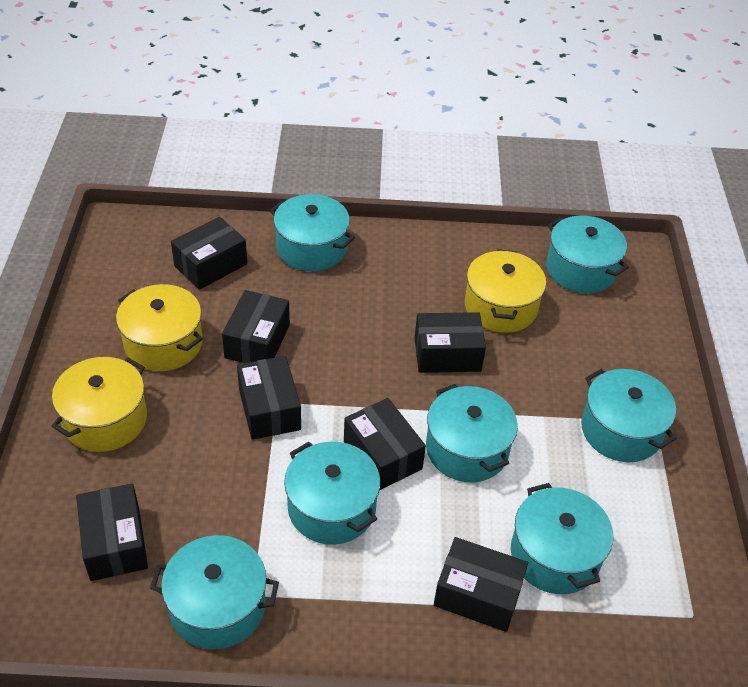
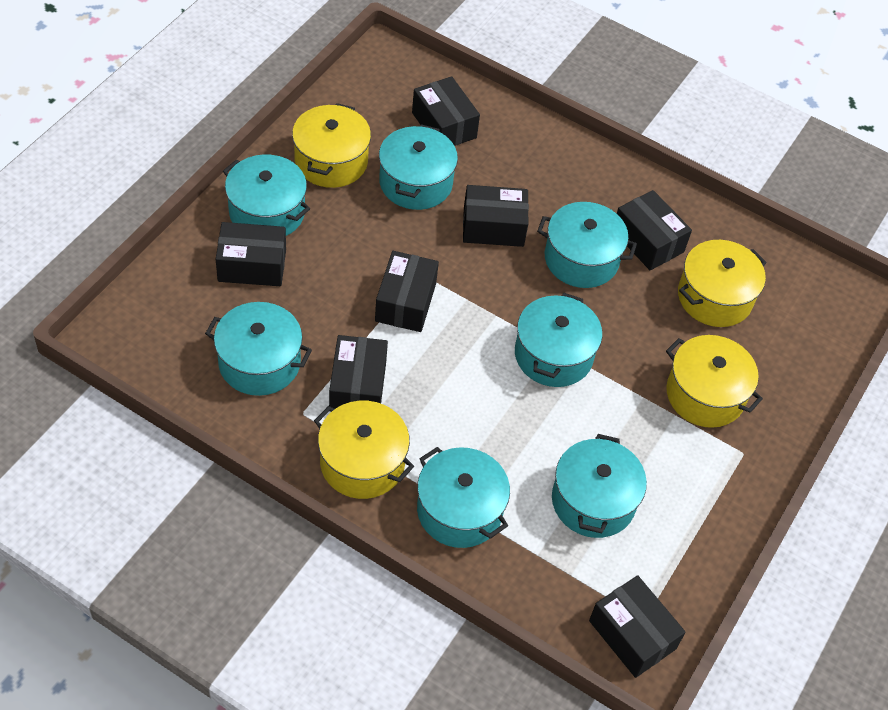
yellow pot: 3 -> 4

